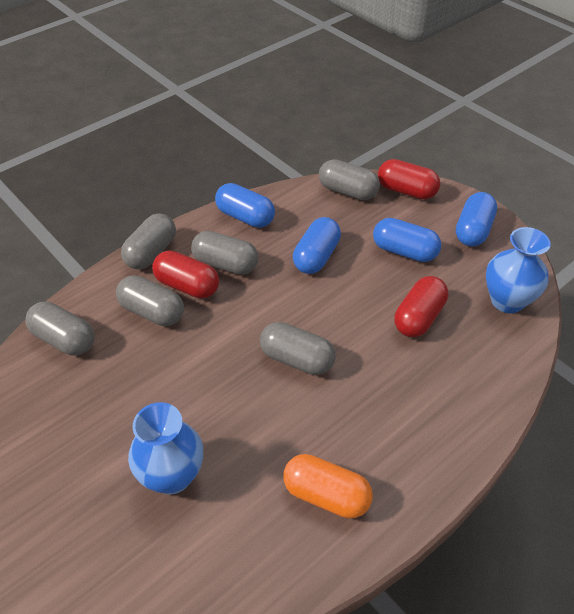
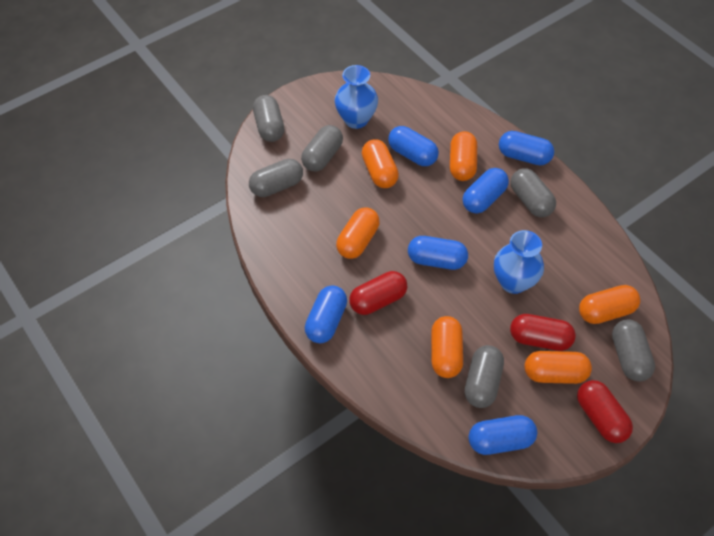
blue capsule: 4 -> 6
orange capsule: 1 -> 6

